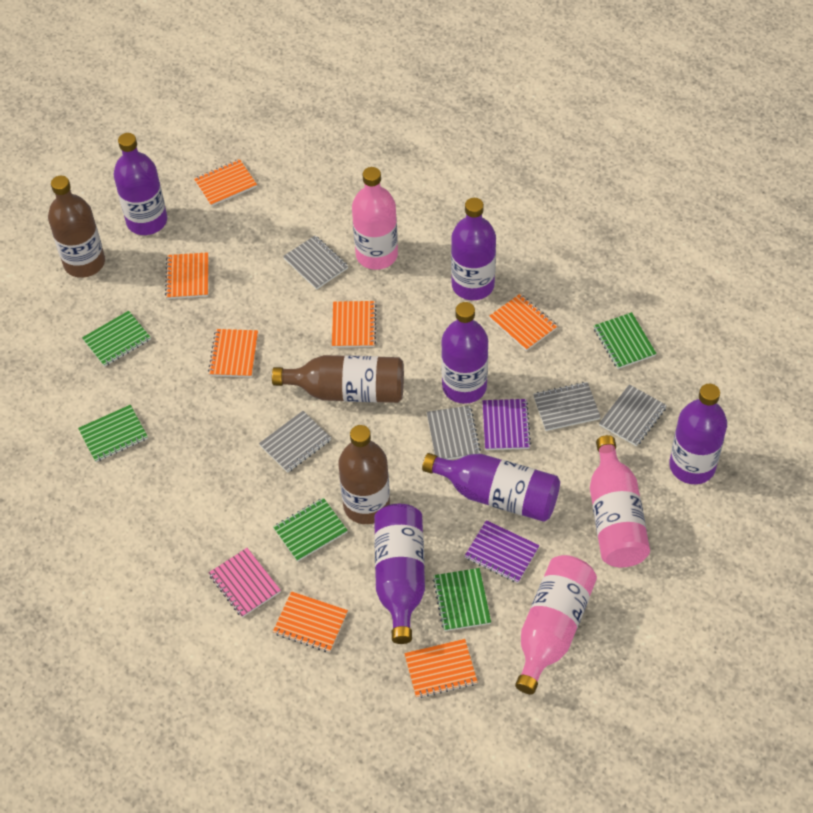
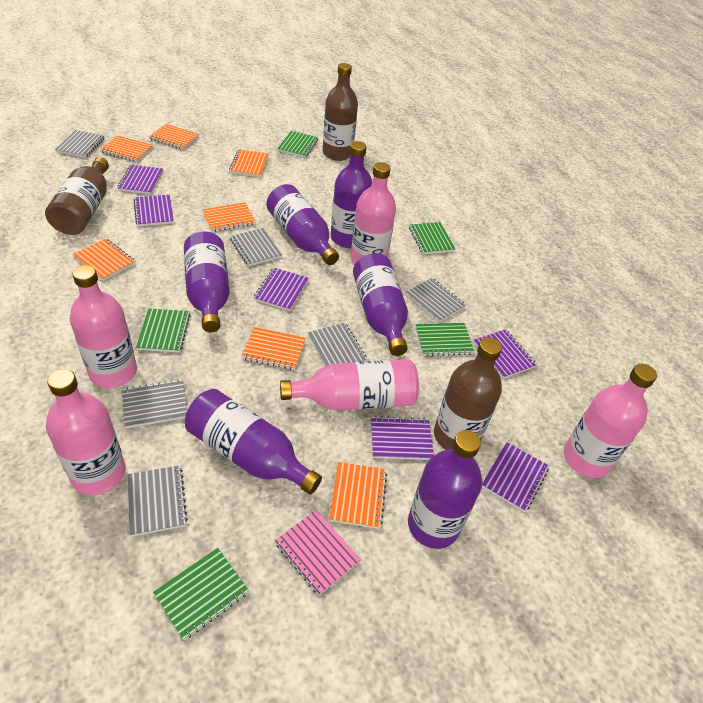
grey notebook: 5 -> 6
pink bottle: 3 -> 5
purple notebook: 2 -> 6

